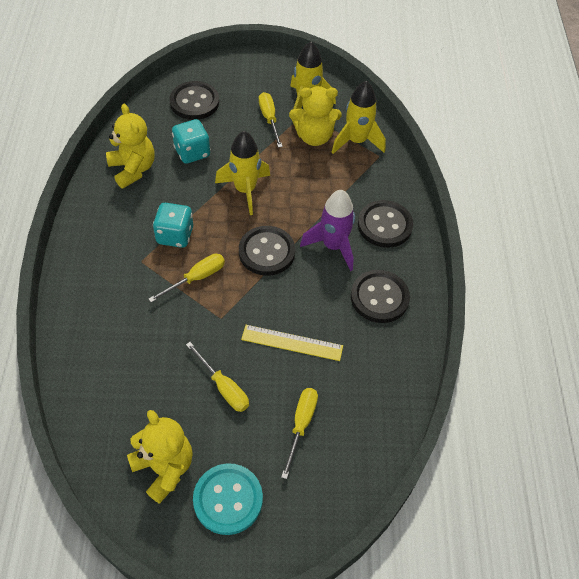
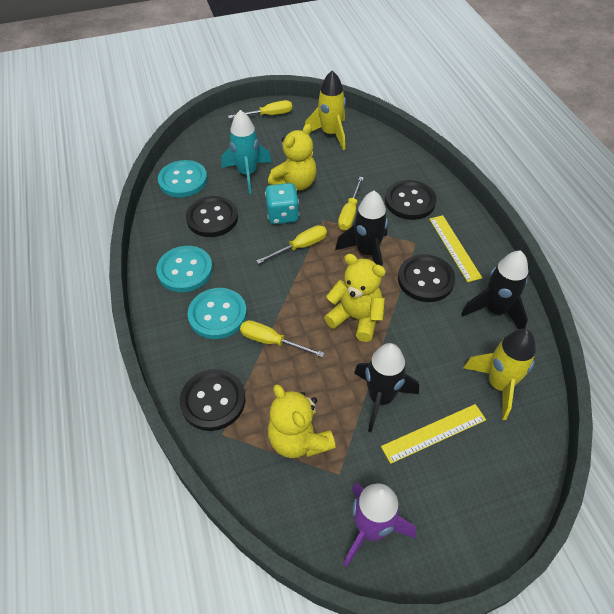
black rocket: 0 -> 3
turquoise button: 1 -> 3
turquoise dice: 2 -> 1
turquoise rocket: 0 -> 1
yellow rocket: 3 -> 2
yellow ruler: 1 -> 2

